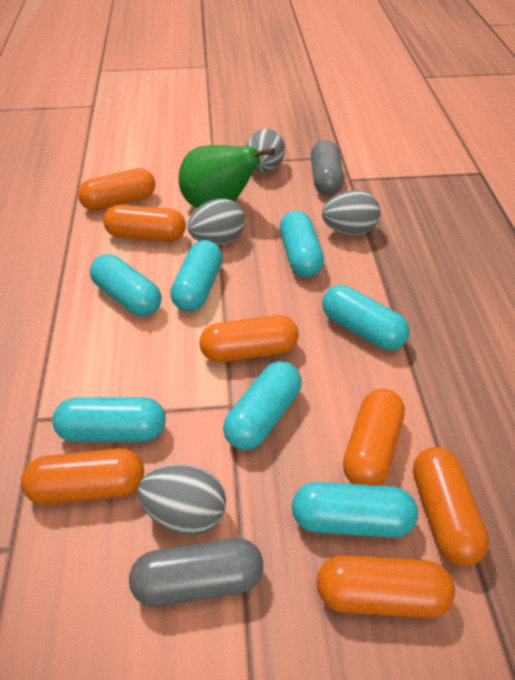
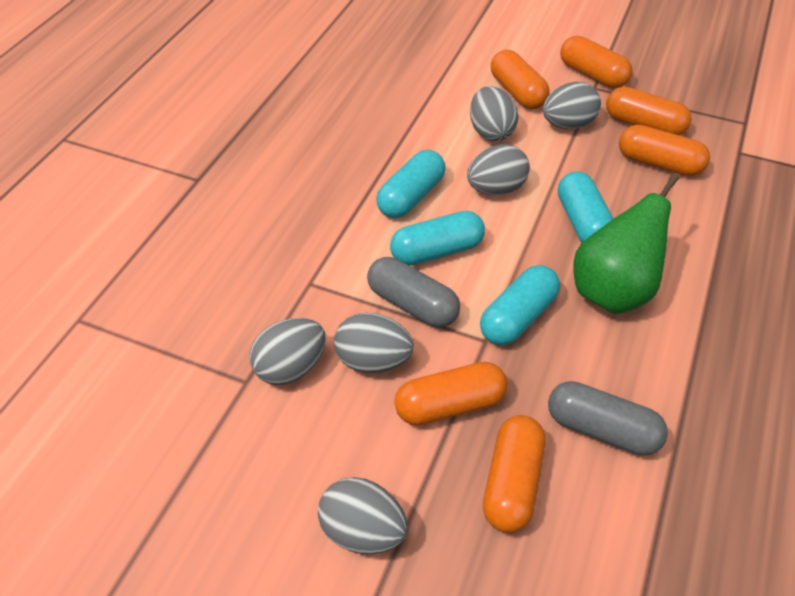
grey egg: 4 -> 6
orange capsule: 7 -> 6
turquoise capsule: 7 -> 4

